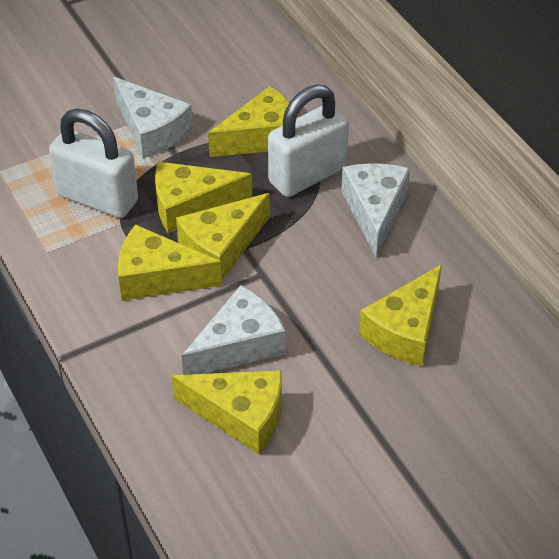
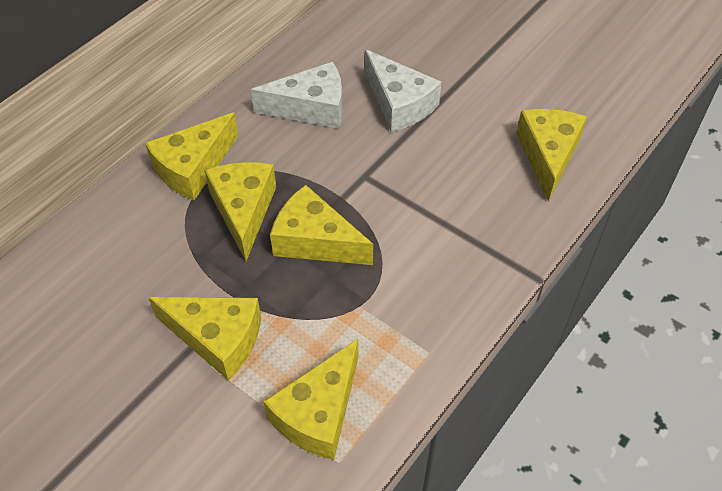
white cheese: 3 -> 2
white padlock: 2 -> 0

